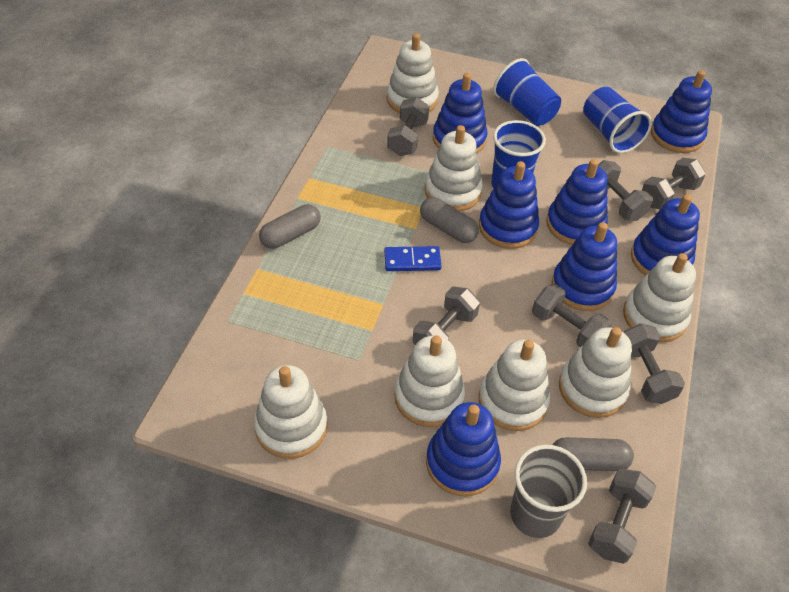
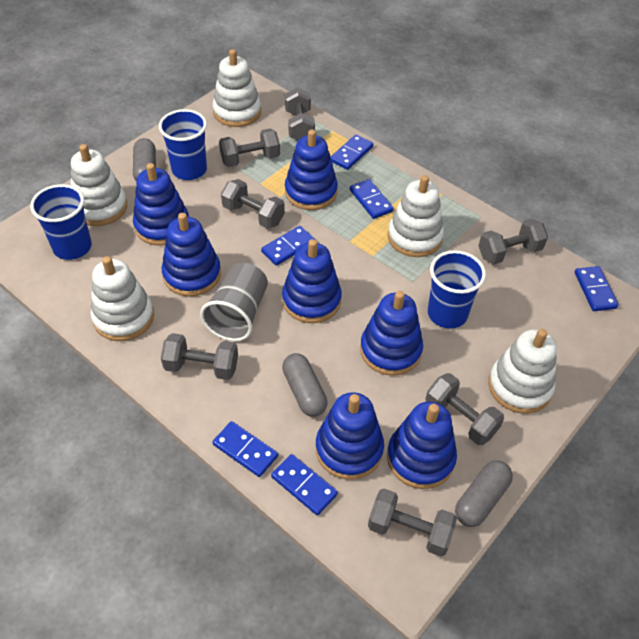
blue domino: 1 -> 6
white stacking toy: 7 -> 5

